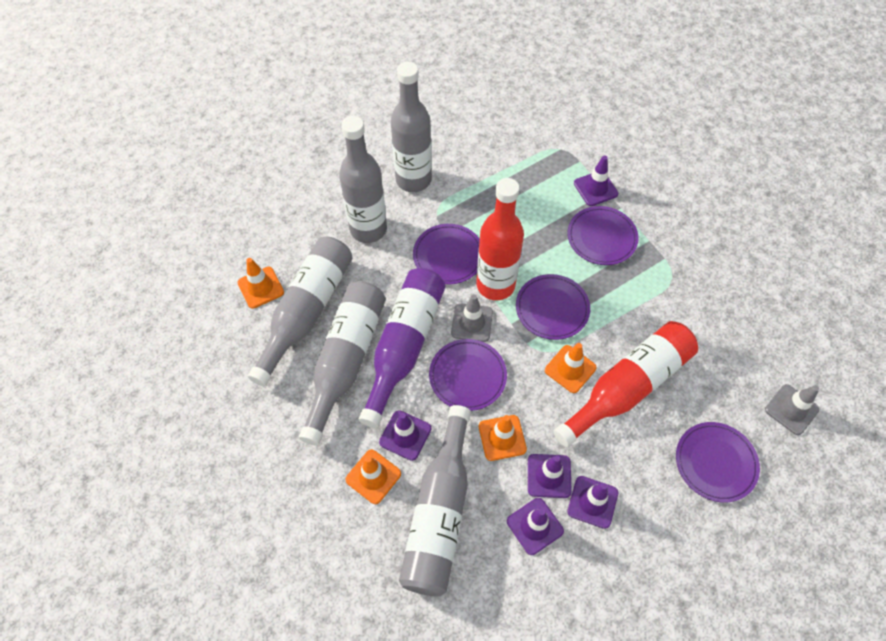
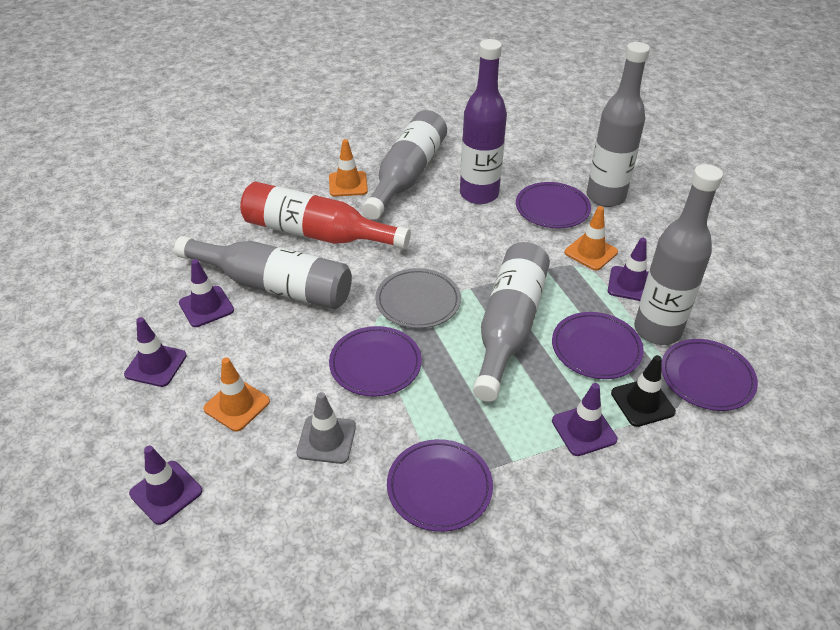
black traffic cone: 0 -> 1
grey plate: 0 -> 1
grey traffic cone: 2 -> 1
orange traffic cone: 4 -> 3
red bottle: 2 -> 1

